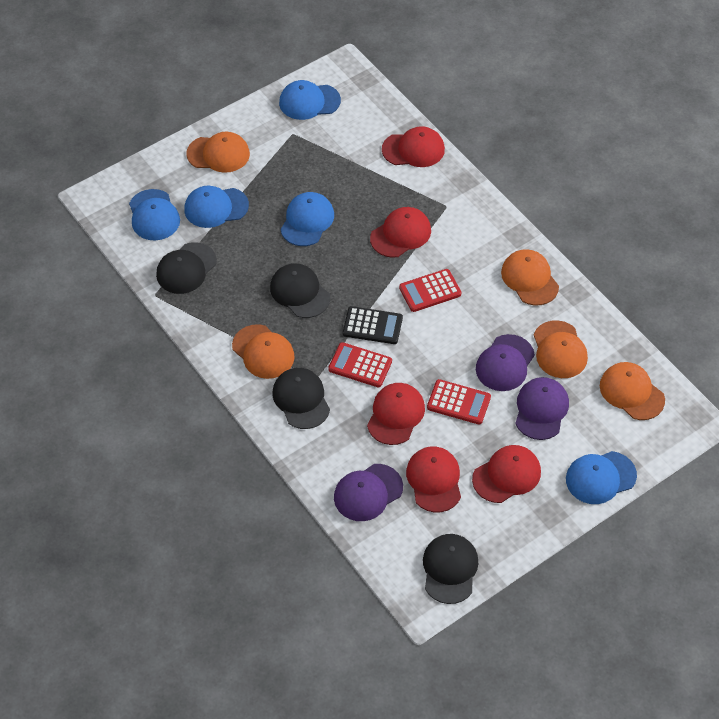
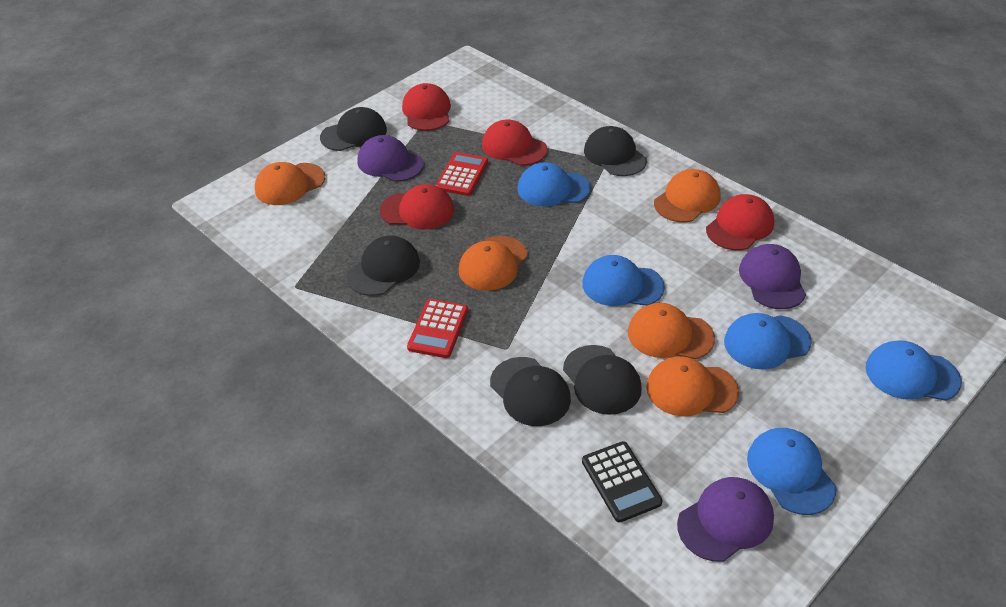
black cap: 4 -> 5
red calculator: 3 -> 2
red cap: 5 -> 4

